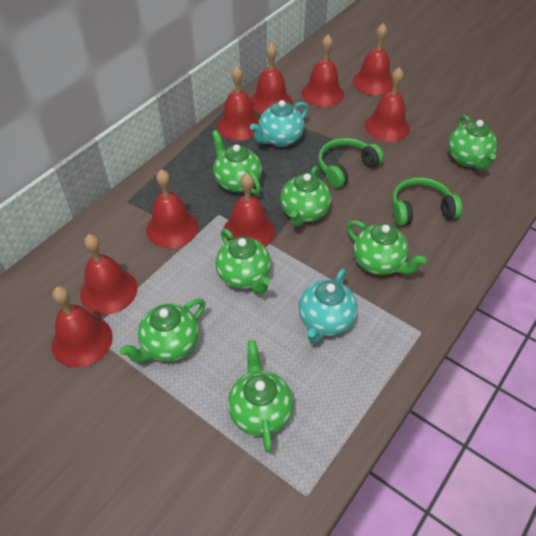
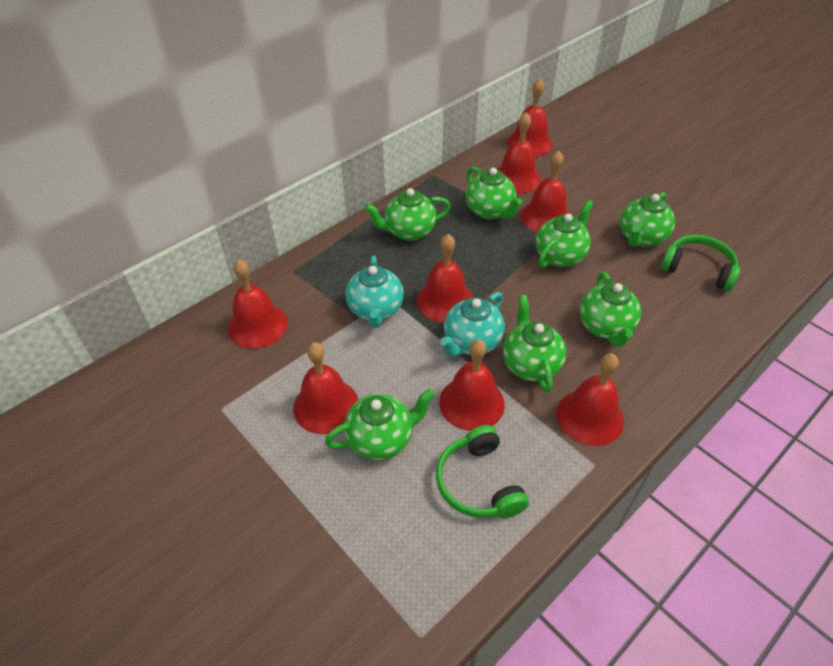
red bell: 9 -> 8

